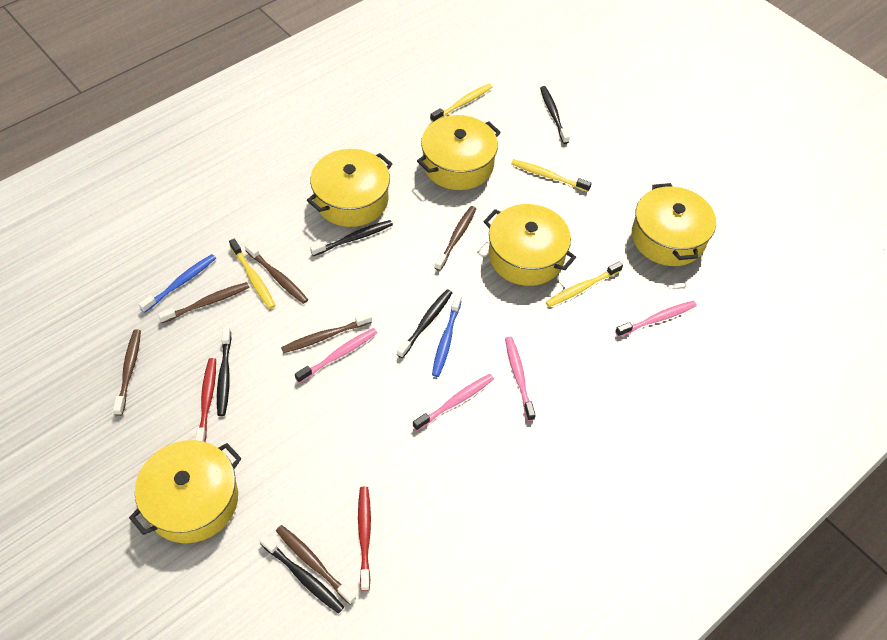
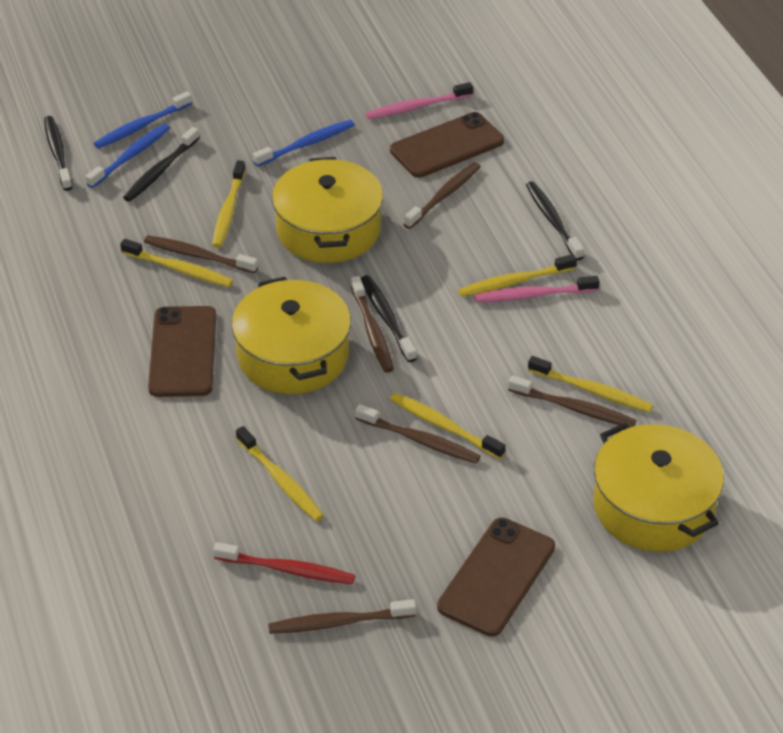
black toothbrush: 5 -> 4
blue toothbrush: 2 -> 3
brown phone: 0 -> 3
pink toothbrush: 4 -> 2
red toothbrush: 2 -> 1
yellow pot: 5 -> 3
yellow toothbrush: 4 -> 6

